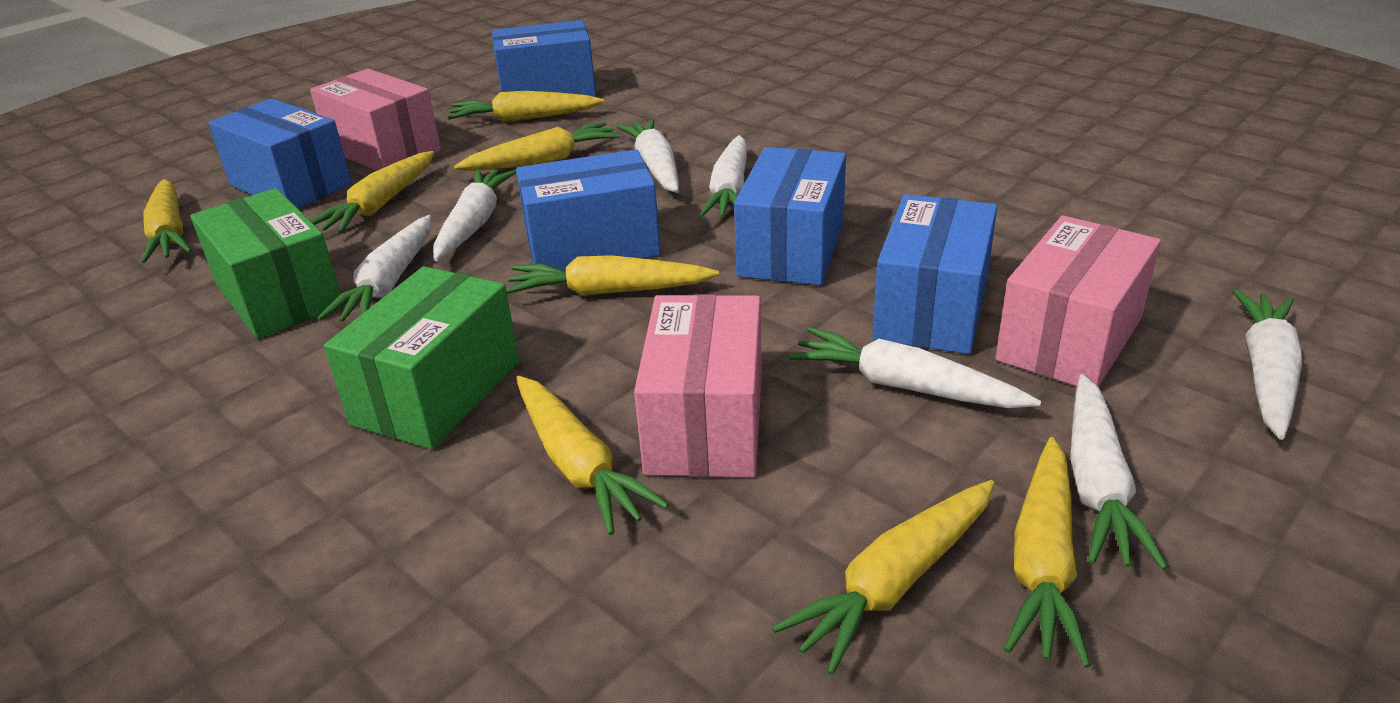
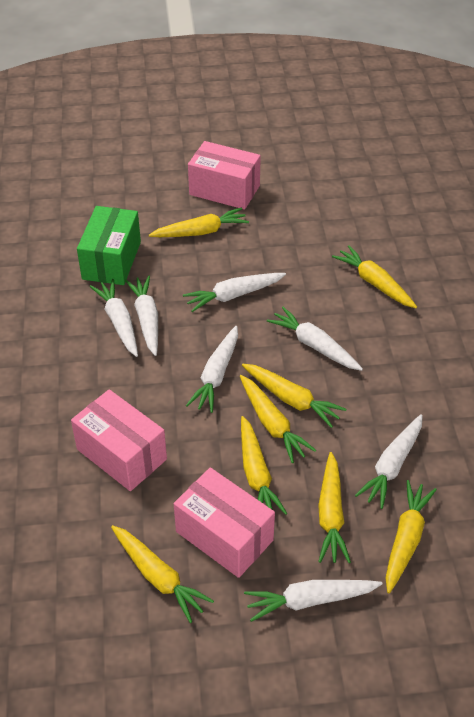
blue box: 5 -> 0
green box: 2 -> 1

